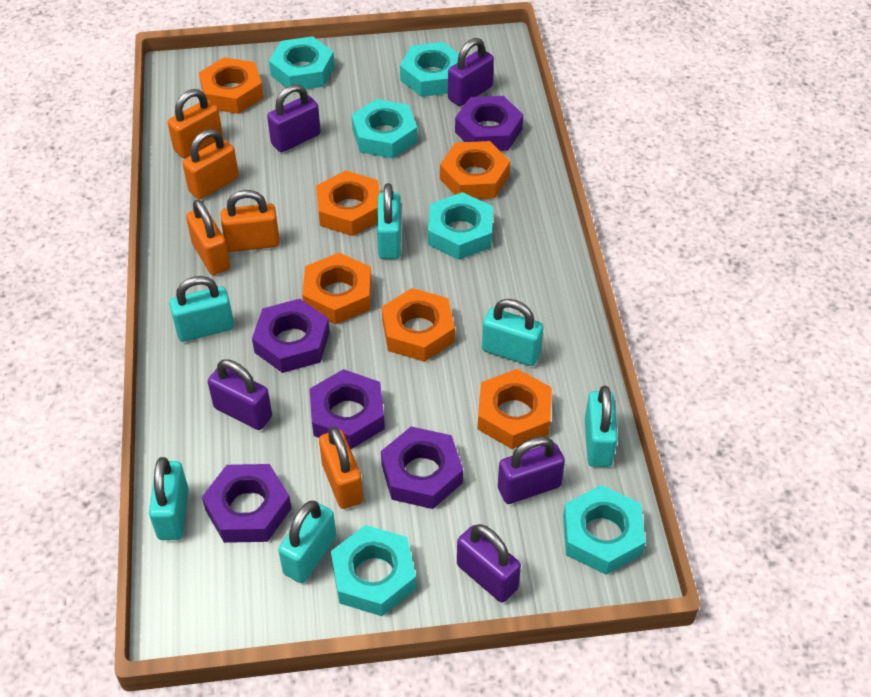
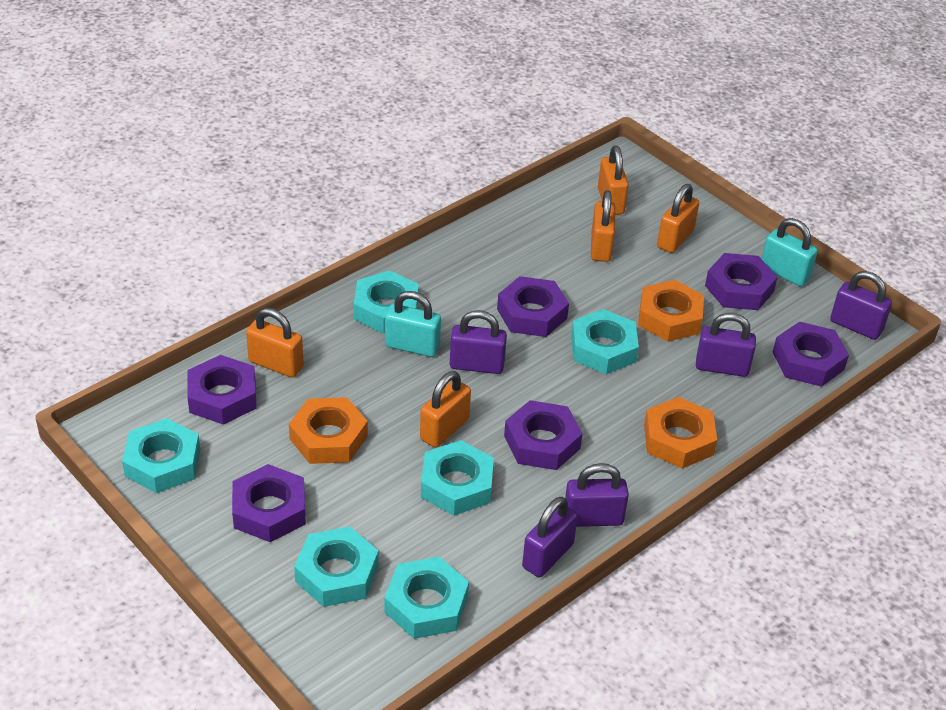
orange nut: 6 -> 3
purple nut: 5 -> 6
turquoise padlock: 6 -> 2

